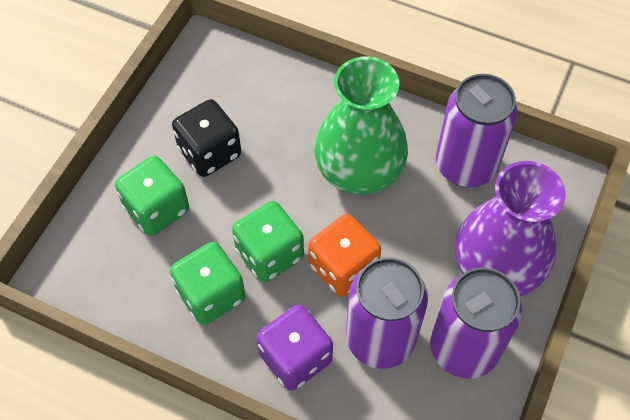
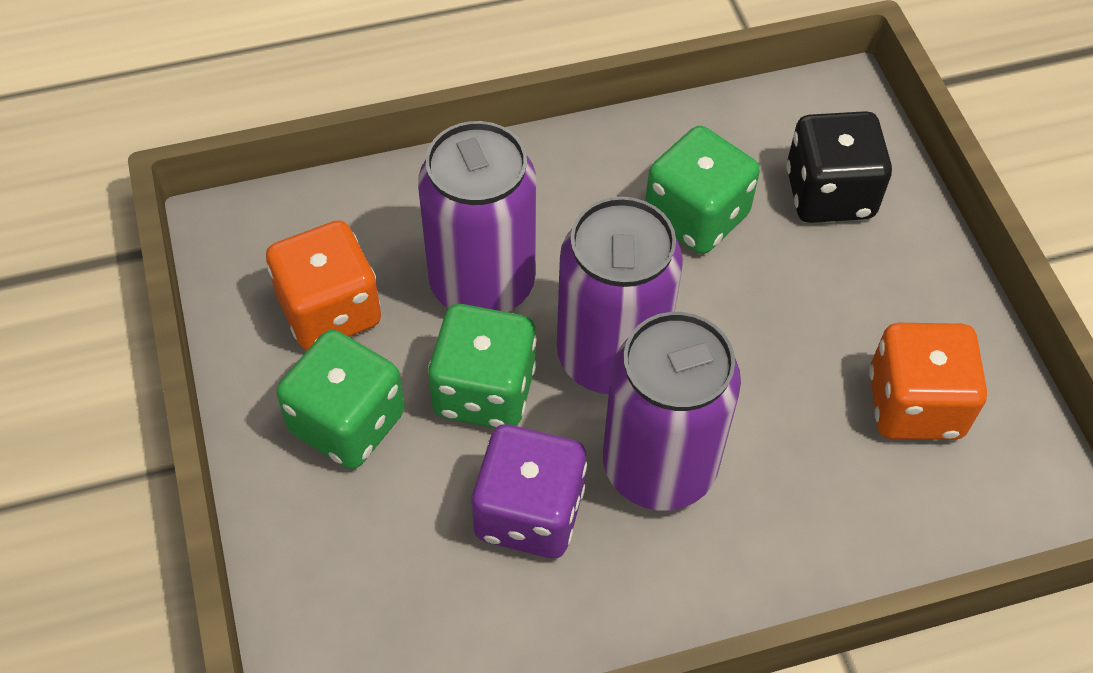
green vase: 1 -> 0
orange dice: 1 -> 2
purple vase: 1 -> 0

